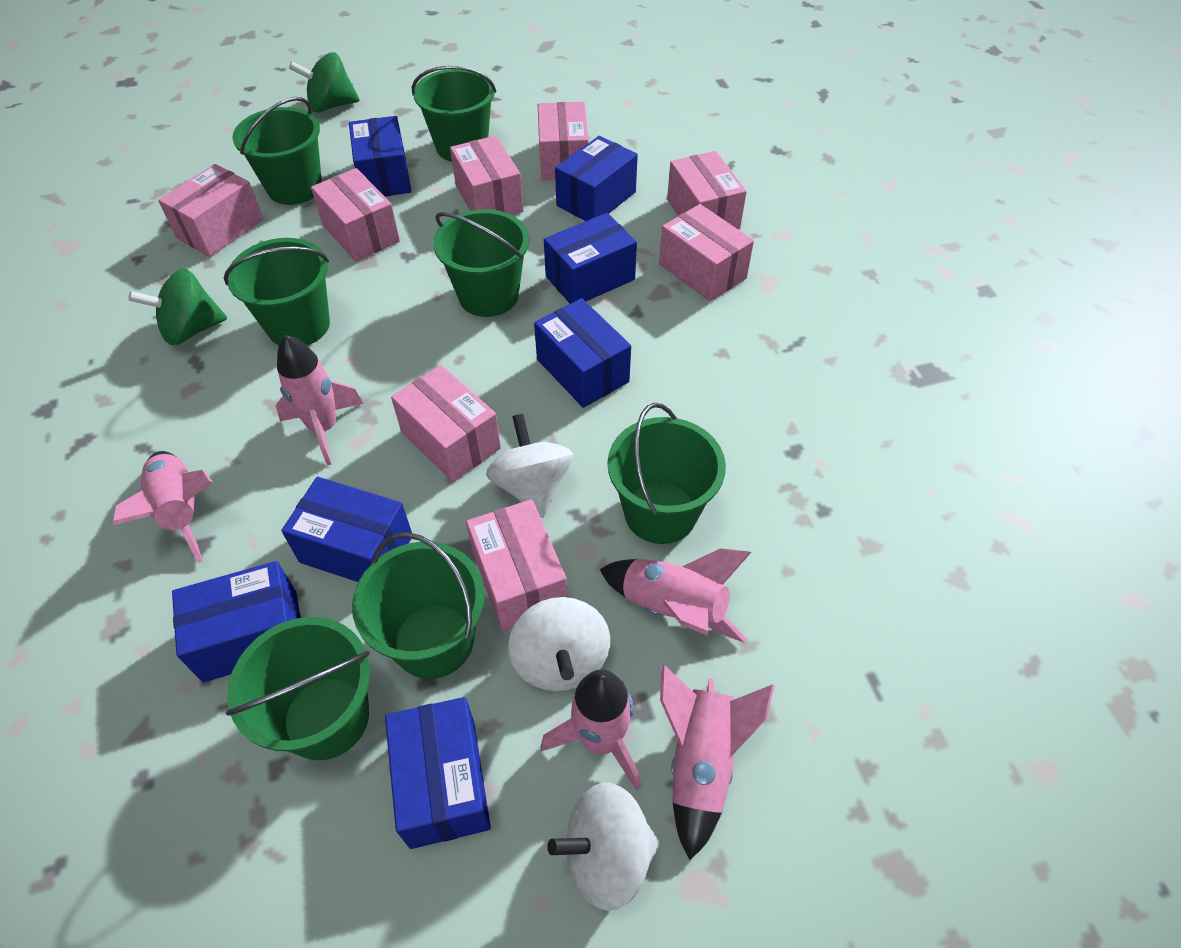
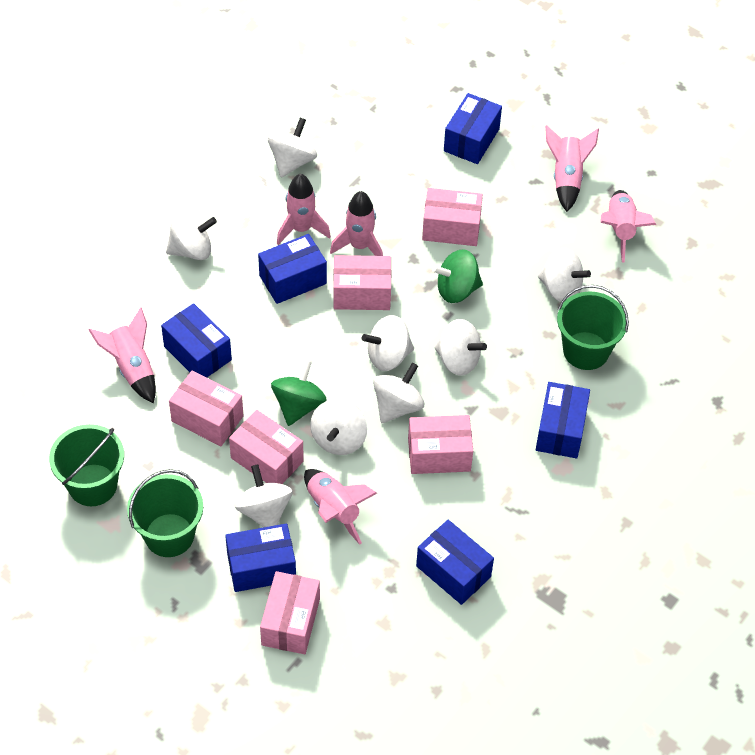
blue box: 7 -> 6
green bucket: 7 -> 3
pink box: 8 -> 6
pink rocket: 5 -> 6
white spinning top: 3 -> 8

